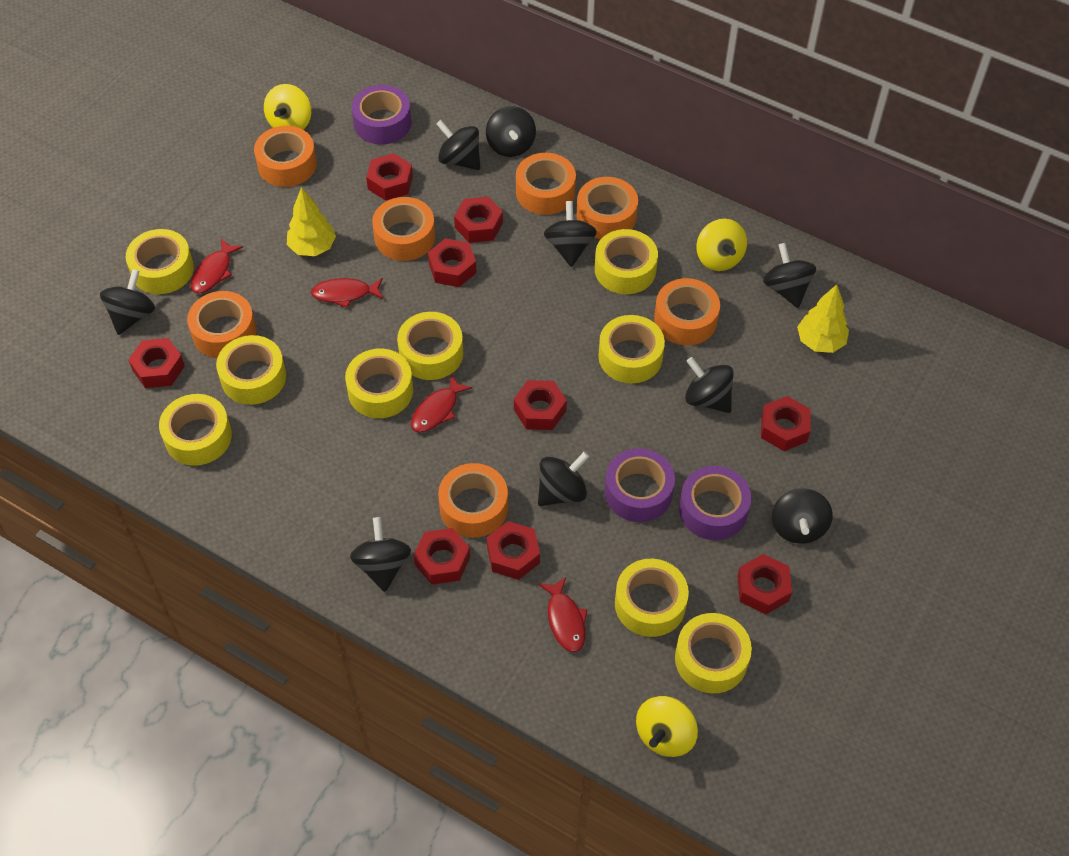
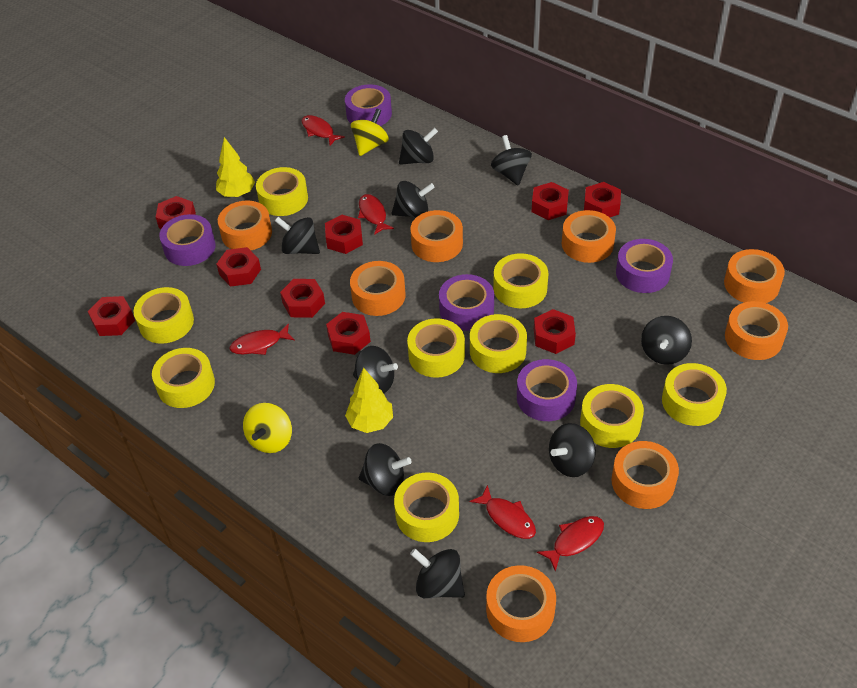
orange tape: 7 -> 8
purple tape: 3 -> 5
red fish: 4 -> 5
yellow spinning top: 3 -> 2

